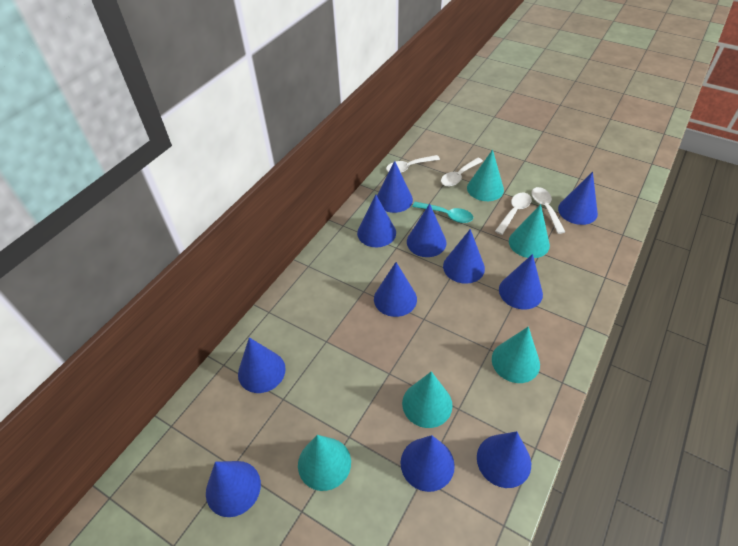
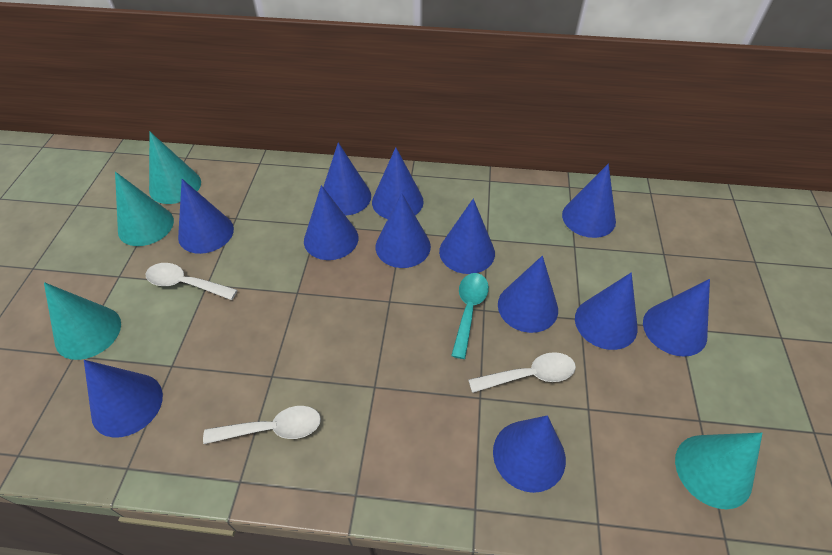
blue cone: 11 -> 12
turquoise cone: 5 -> 4
white spoon: 4 -> 3

